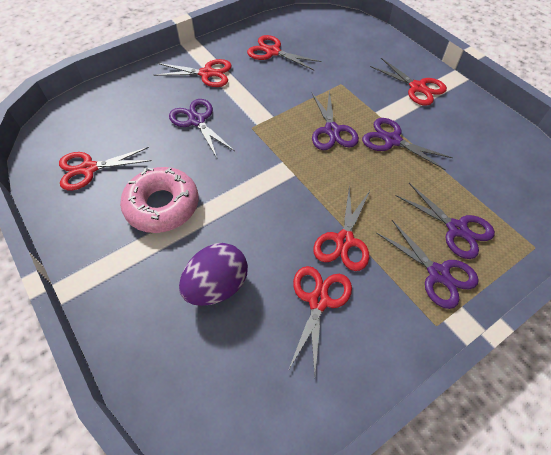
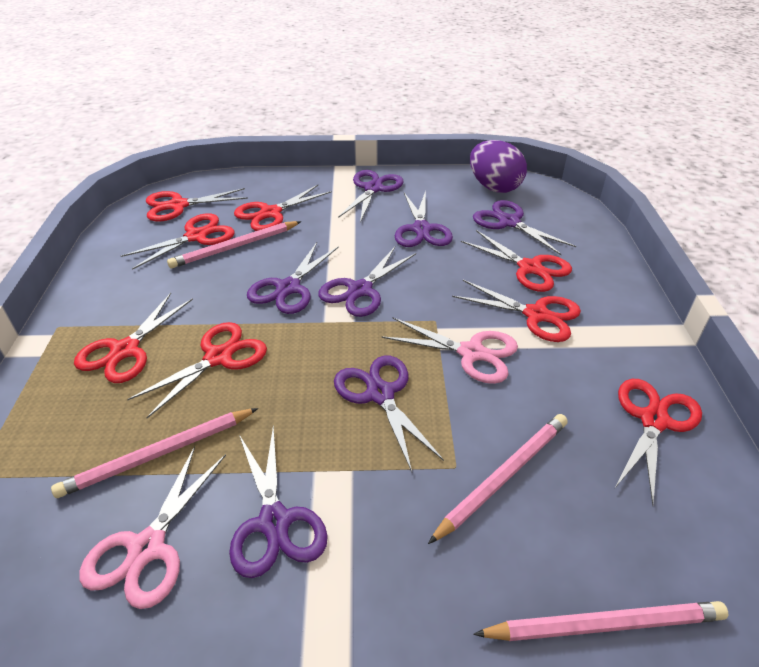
pink donut: 1 -> 0
pink pencil: 0 -> 4
pink scissors: 0 -> 2
purple scissors: 5 -> 7
red scissors: 6 -> 8

